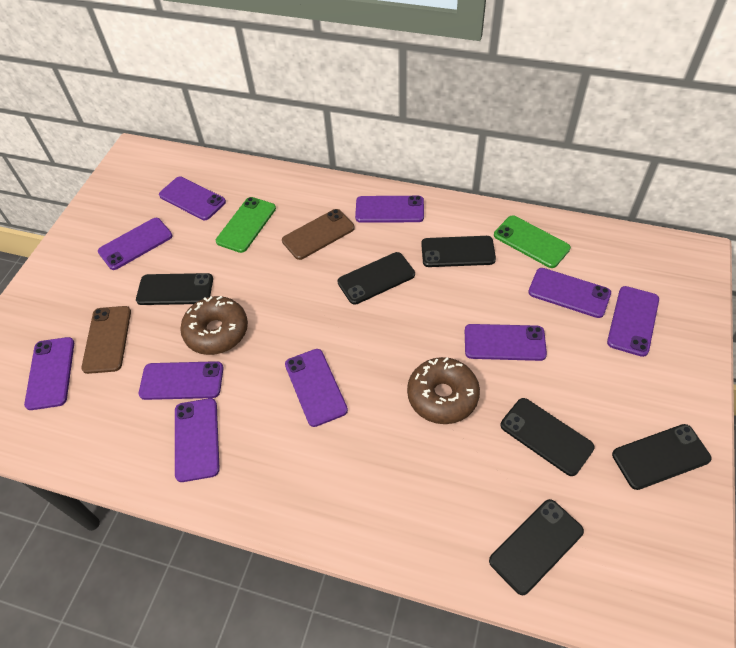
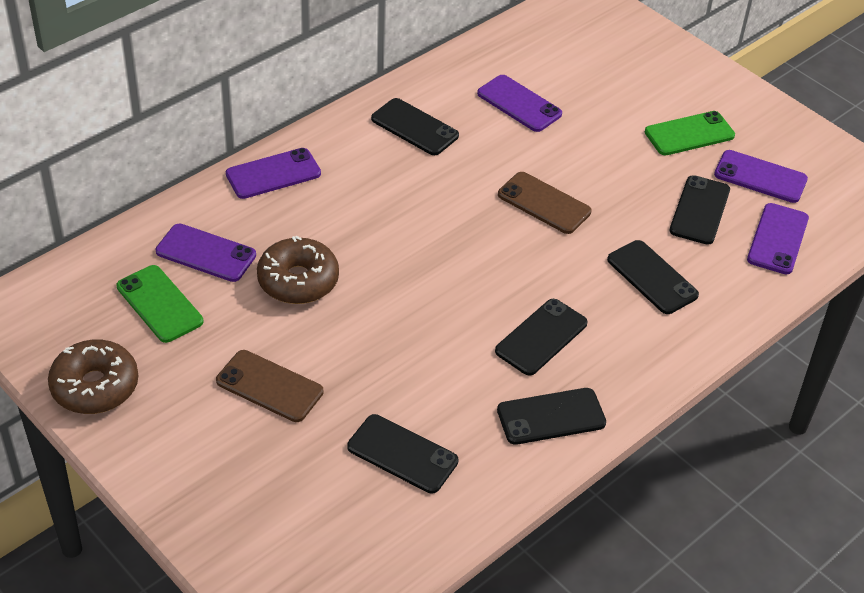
purple phone: 10 -> 5

